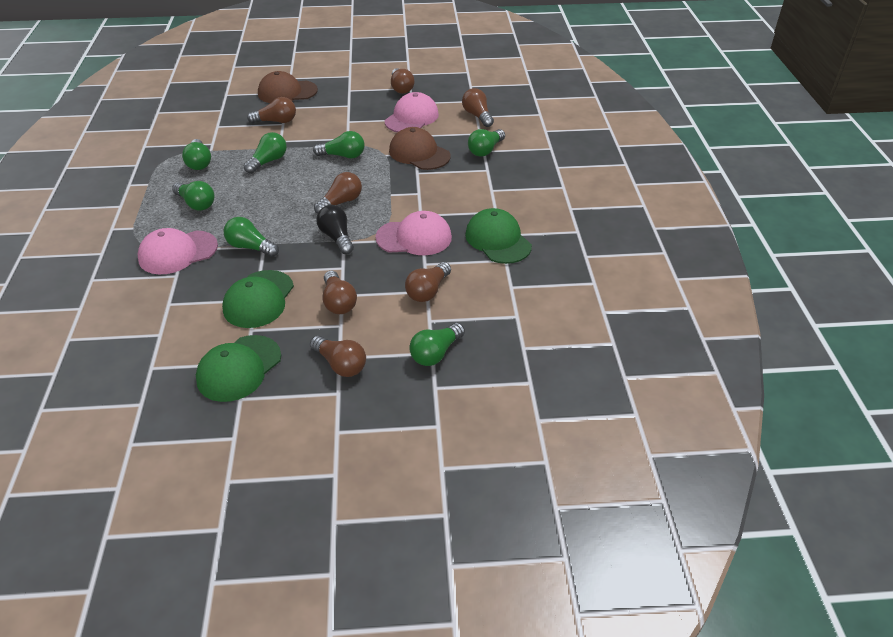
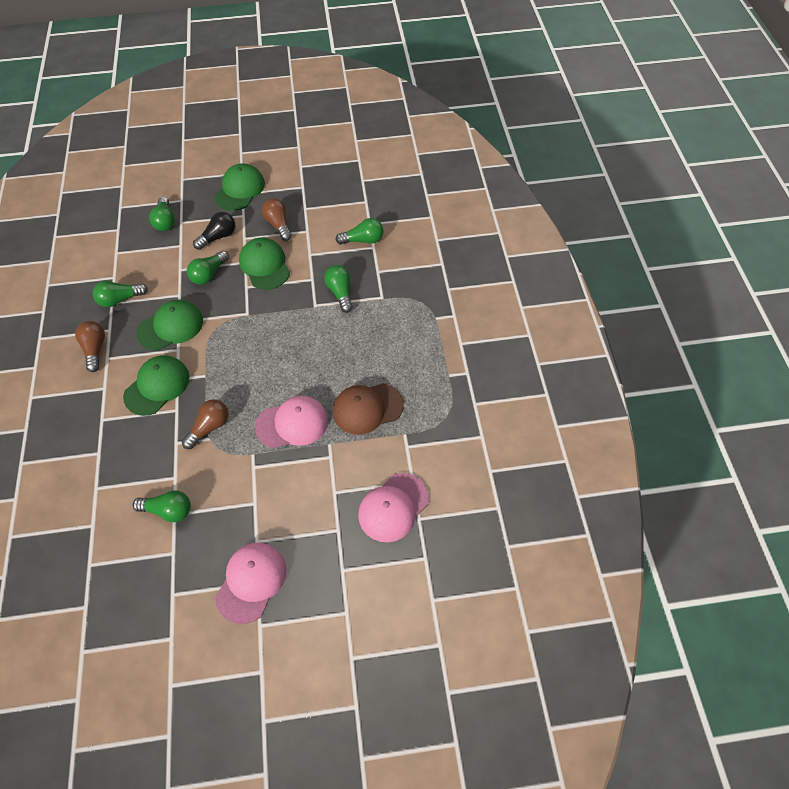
brown cap: 2 -> 1
brown light bulb: 7 -> 3
green cap: 3 -> 4
green light bulb: 7 -> 6

